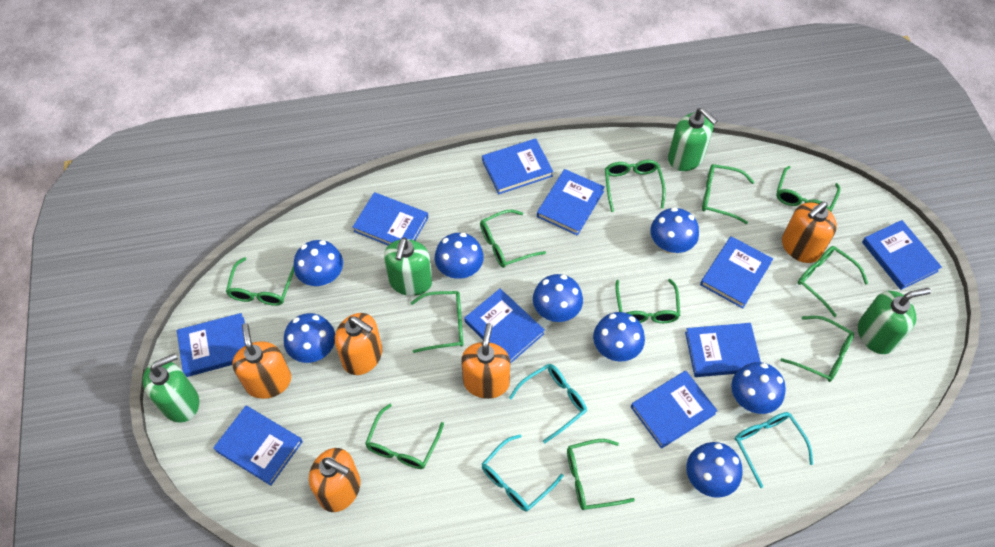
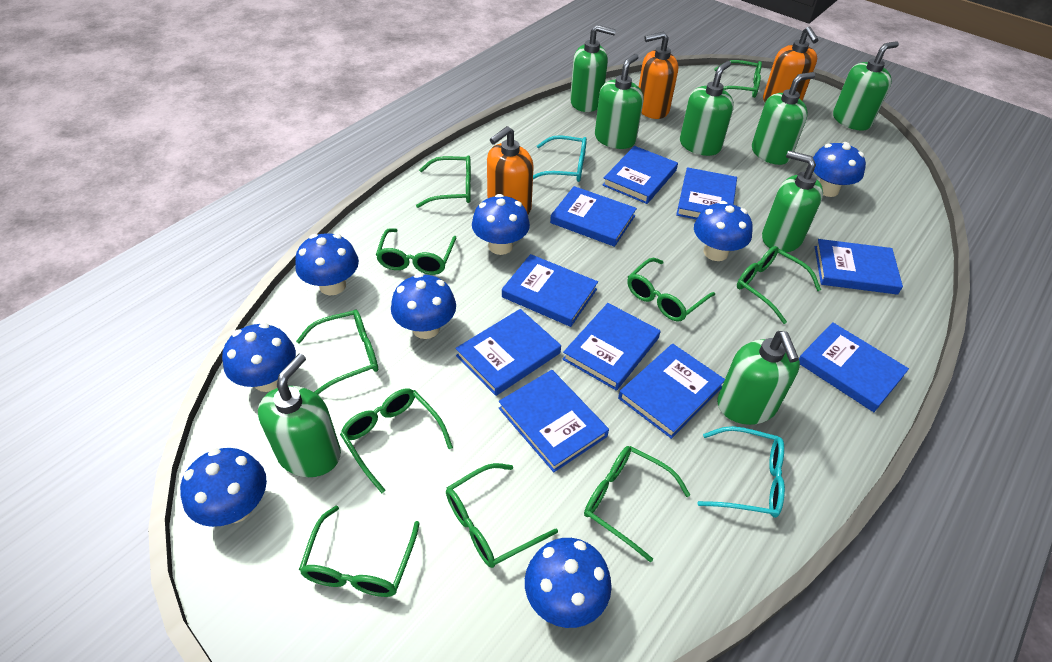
green glasses: 11 -> 10
green soap dispenser: 4 -> 8
orange soap dispenser: 5 -> 3
turquoise glasses: 3 -> 2

